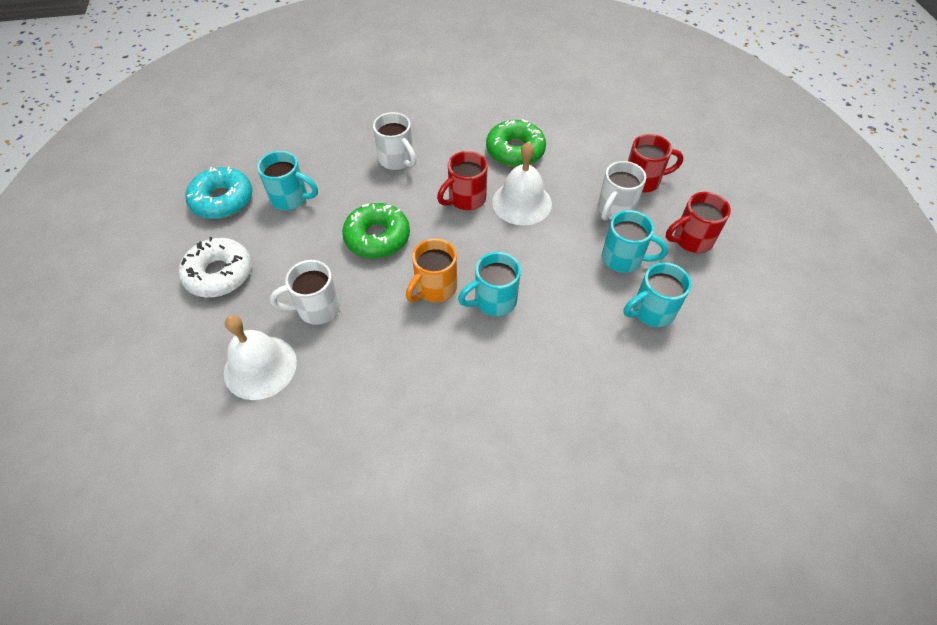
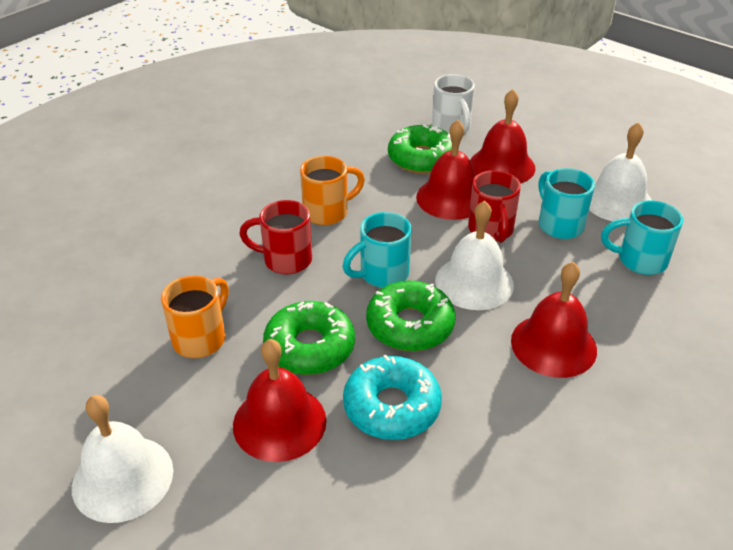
green donut: 2 -> 3
orange mug: 1 -> 2
red bell: 0 -> 4
red mug: 3 -> 2
turquoise mug: 4 -> 3
white bell: 2 -> 3
white donut: 1 -> 0
white mug: 3 -> 1

